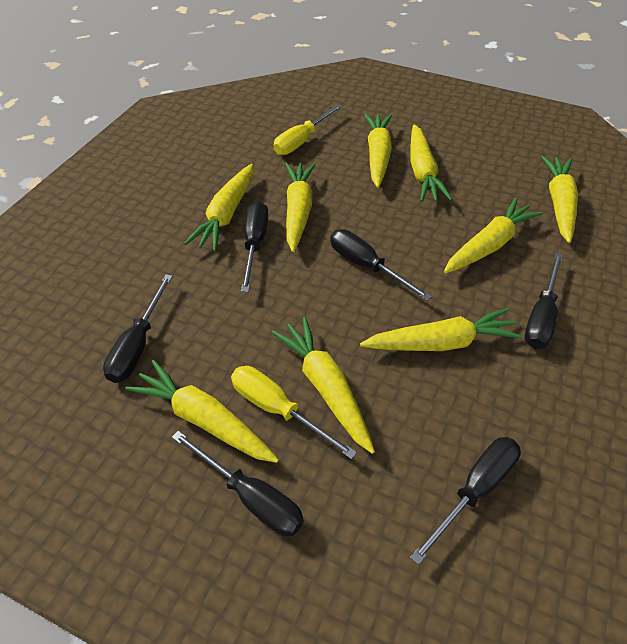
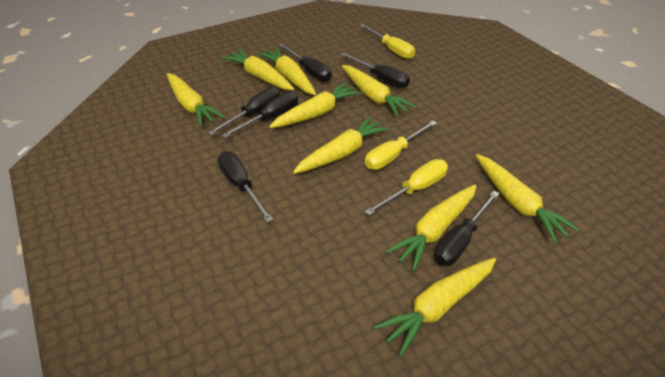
yellow screwdriver: 2 -> 3

